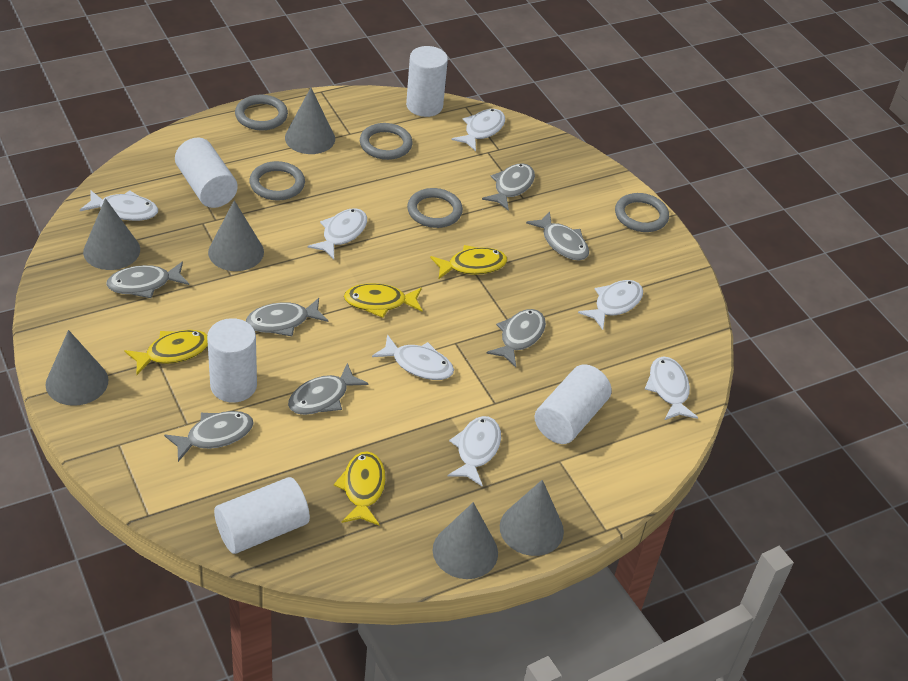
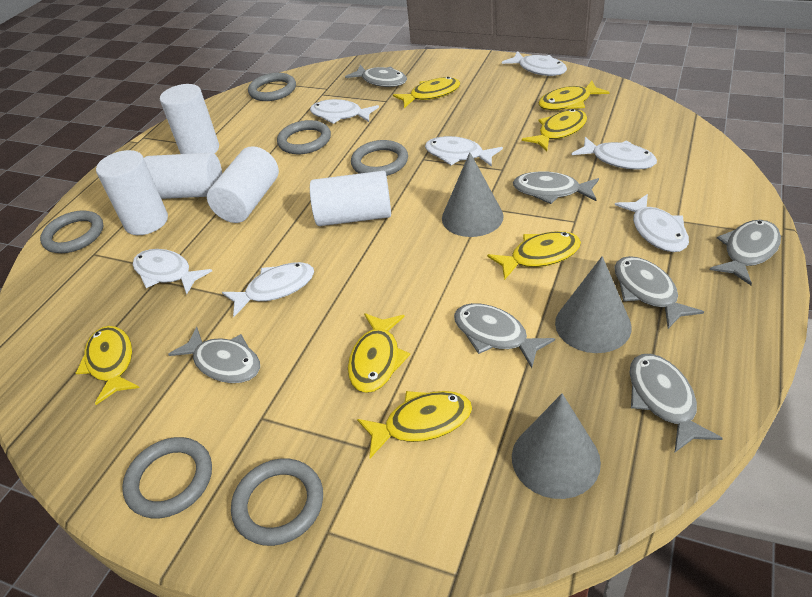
grey cone: 6 -> 3
grey ring: 5 -> 6
yellow fish: 4 -> 7

